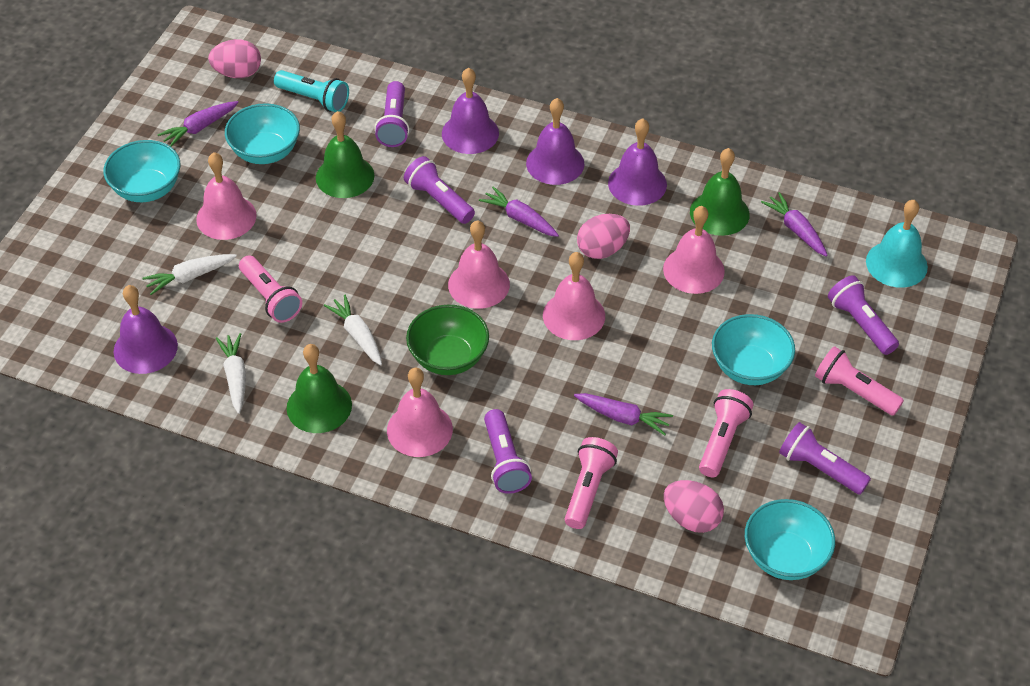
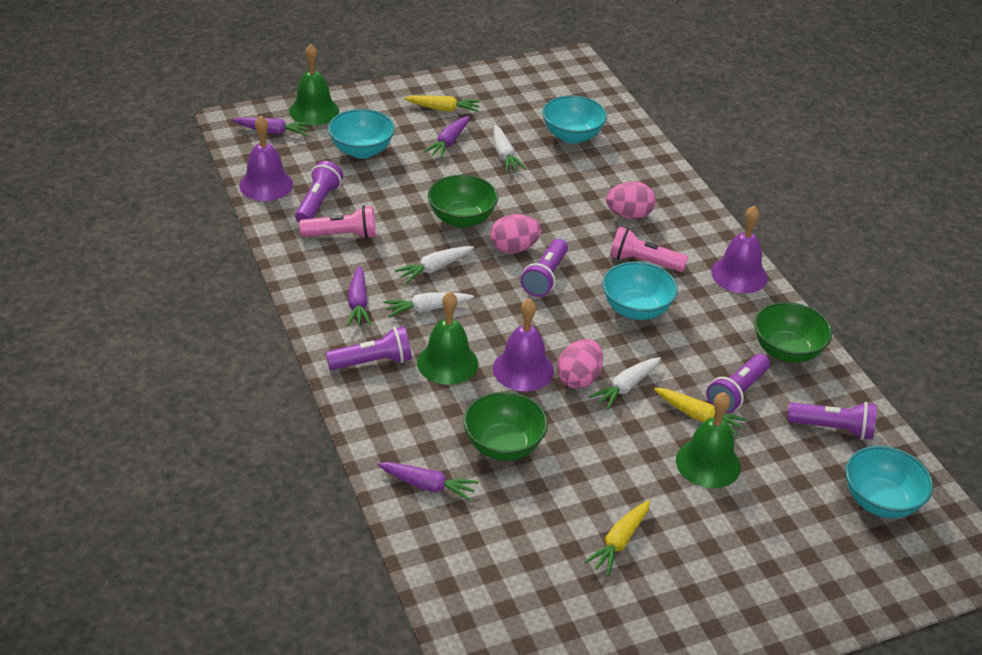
green bowl: 1 -> 3
pink bell: 5 -> 0
pink flashlight: 4 -> 2
purple bell: 4 -> 3
turquoise bell: 1 -> 0
turquoise flashlight: 1 -> 0
white carrot: 3 -> 4
yellow carrot: 0 -> 3

